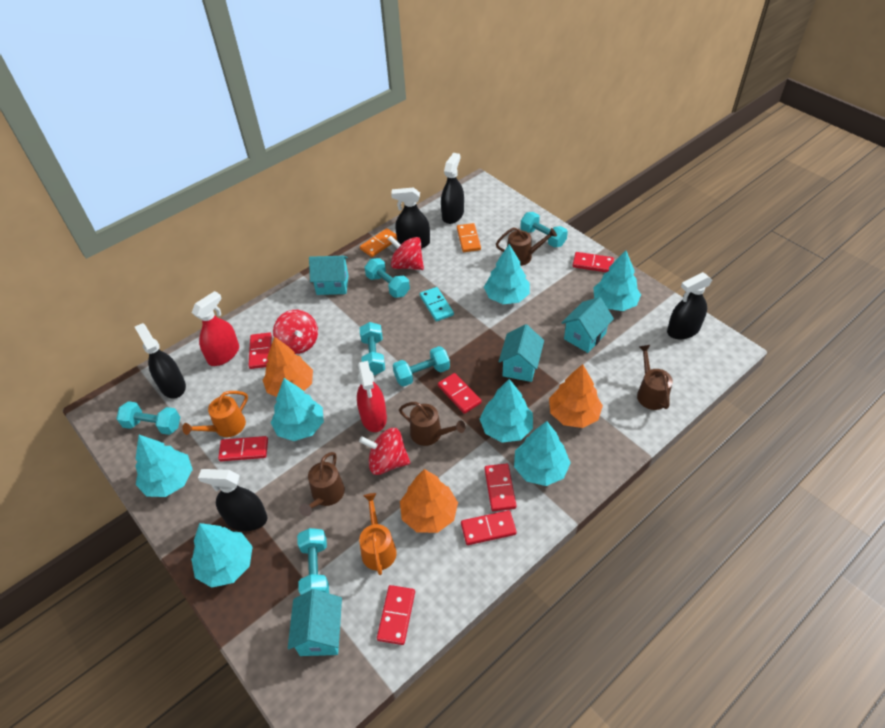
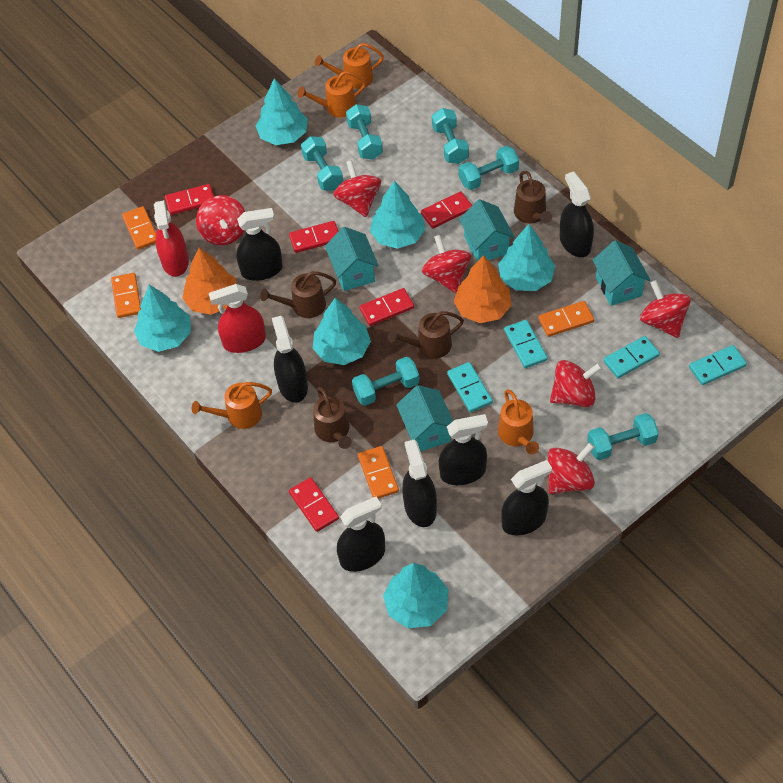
black spray bottle: 5 -> 7
orange domino: 2 -> 4
orange tree: 3 -> 2
orange watering can: 2 -> 4
red domino: 7 -> 5
red spinning top: 3 -> 6
turquoise domino: 1 -> 4
turquoise tree: 7 -> 6

